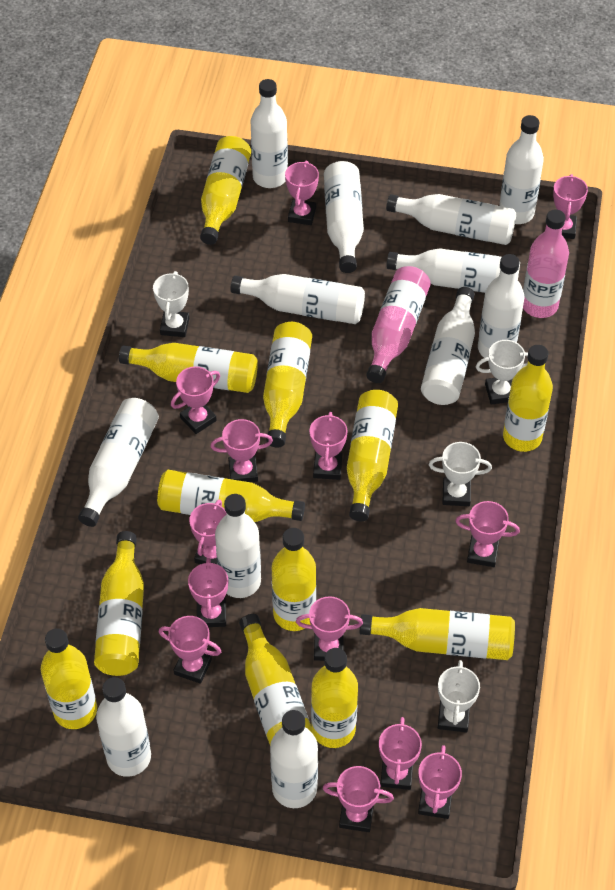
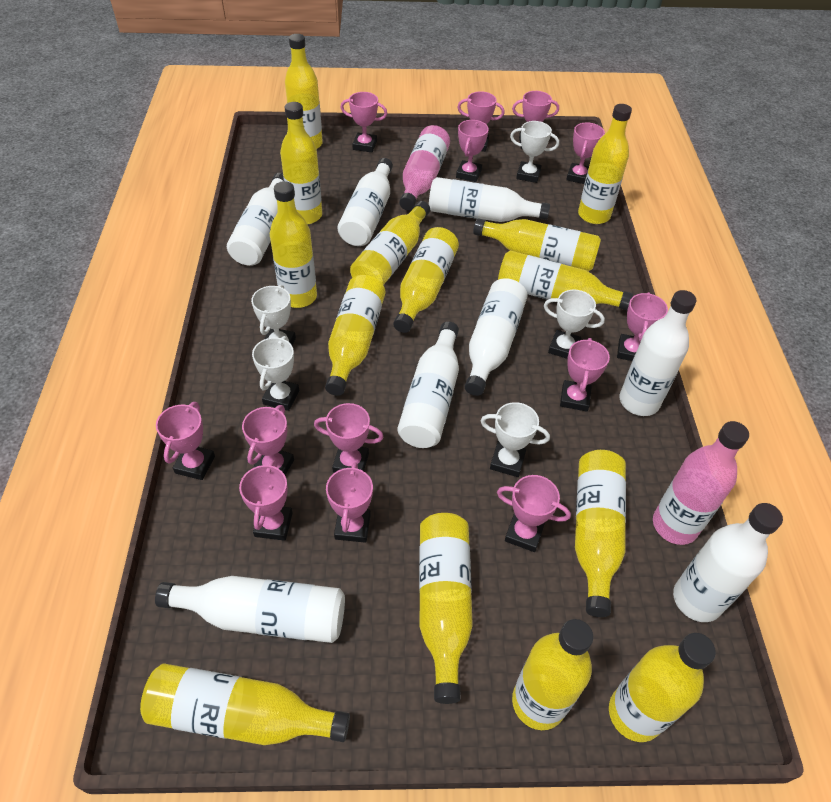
white bottle: 12 -> 8
white trophy: 4 -> 5
yellow bottle: 12 -> 14

